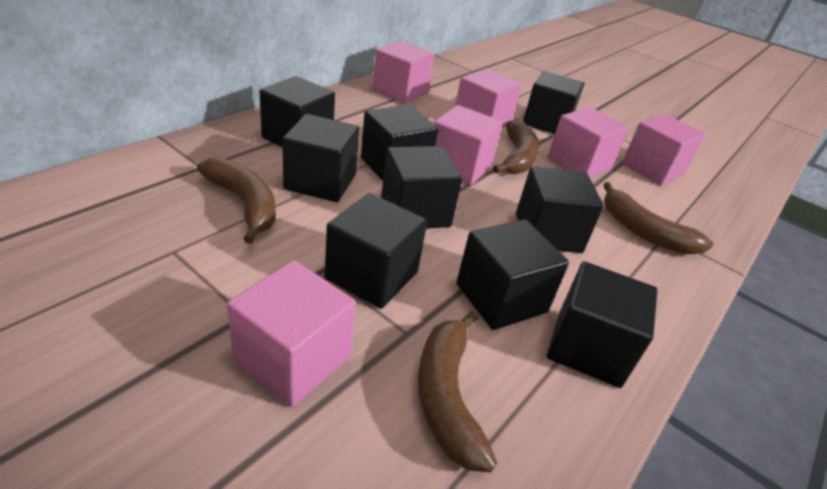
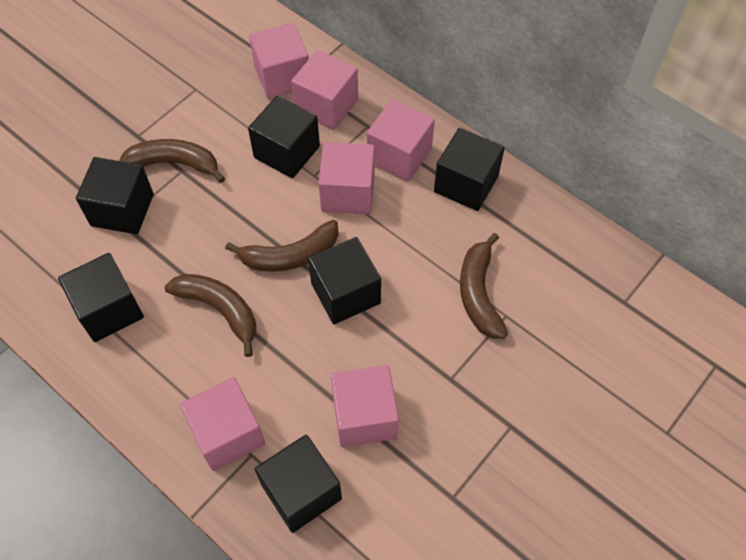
black cube: 9 -> 6

